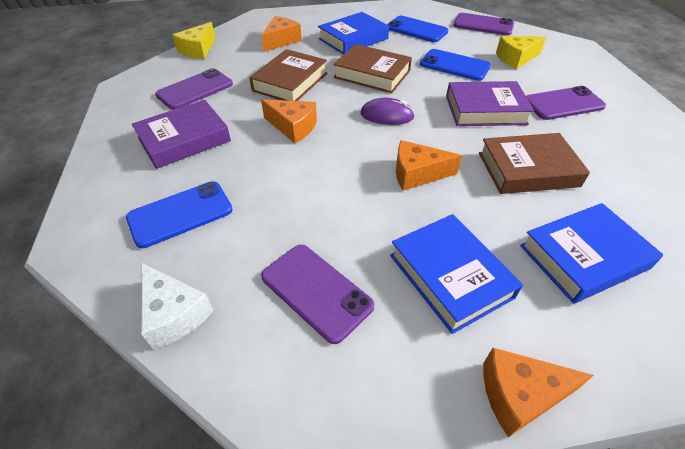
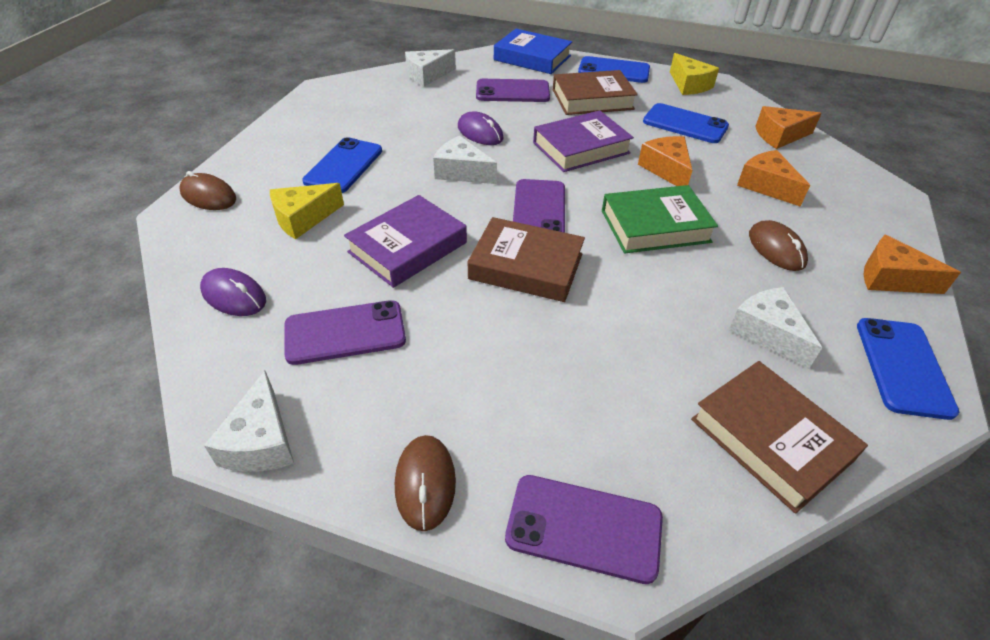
blue book: 3 -> 1
blue phone: 3 -> 4
brown mouse: 0 -> 3
green book: 0 -> 1
purple mouse: 1 -> 2
white cheese: 1 -> 4

